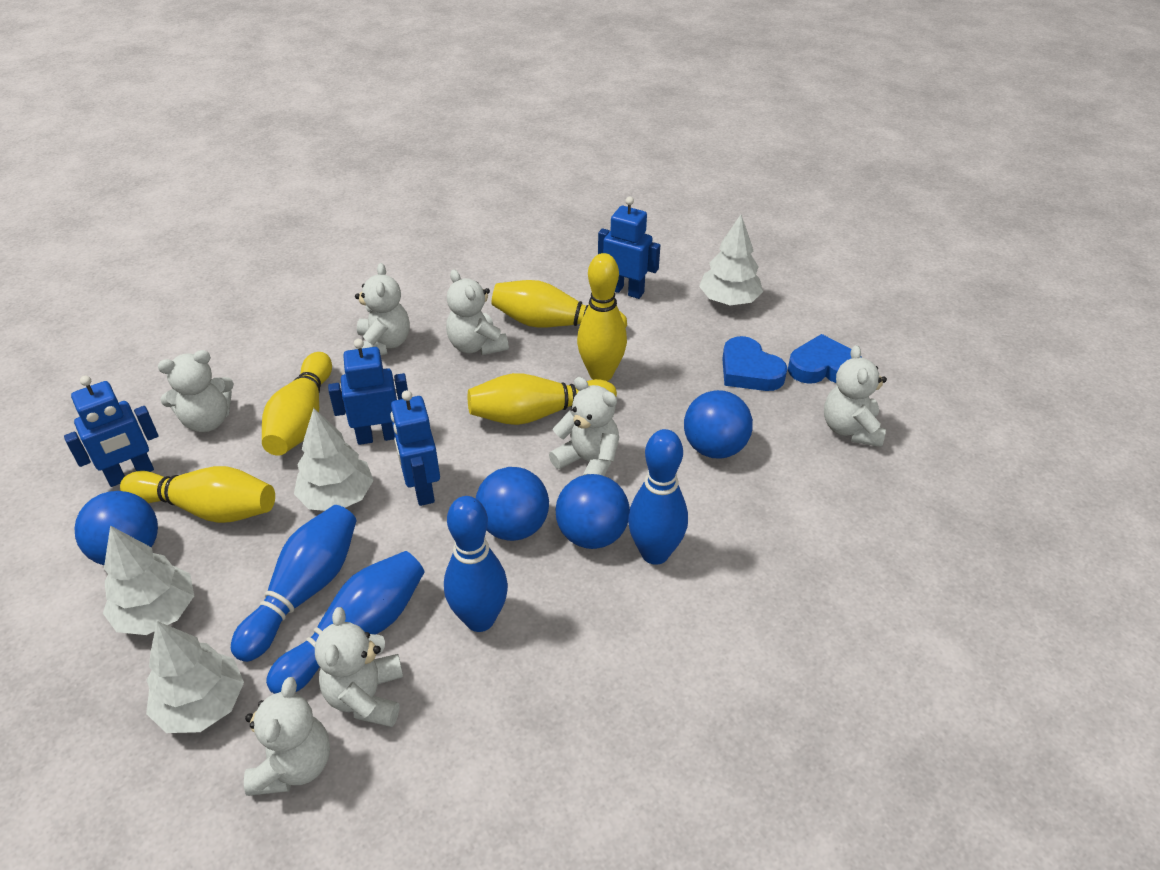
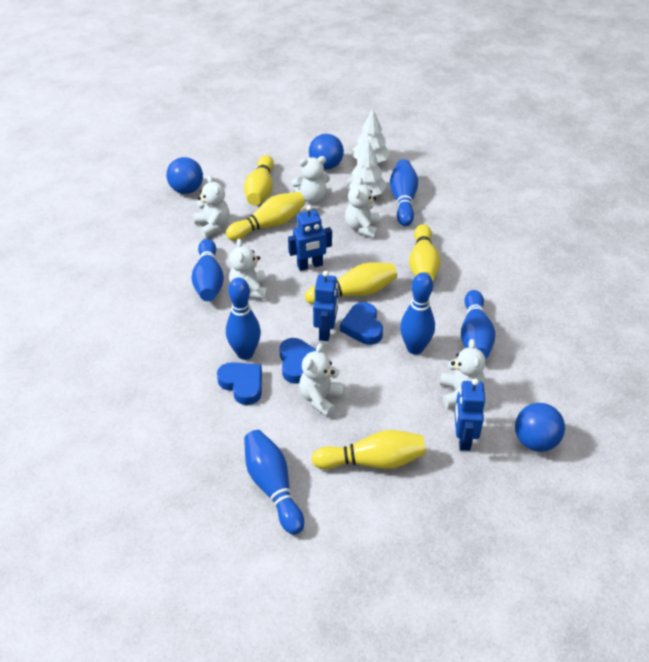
blue ball: 4 -> 3
blue bowling pin: 4 -> 6
blue heart: 2 -> 3
blue robot: 4 -> 3
white teddy bear: 7 -> 6
white tree: 4 -> 2

